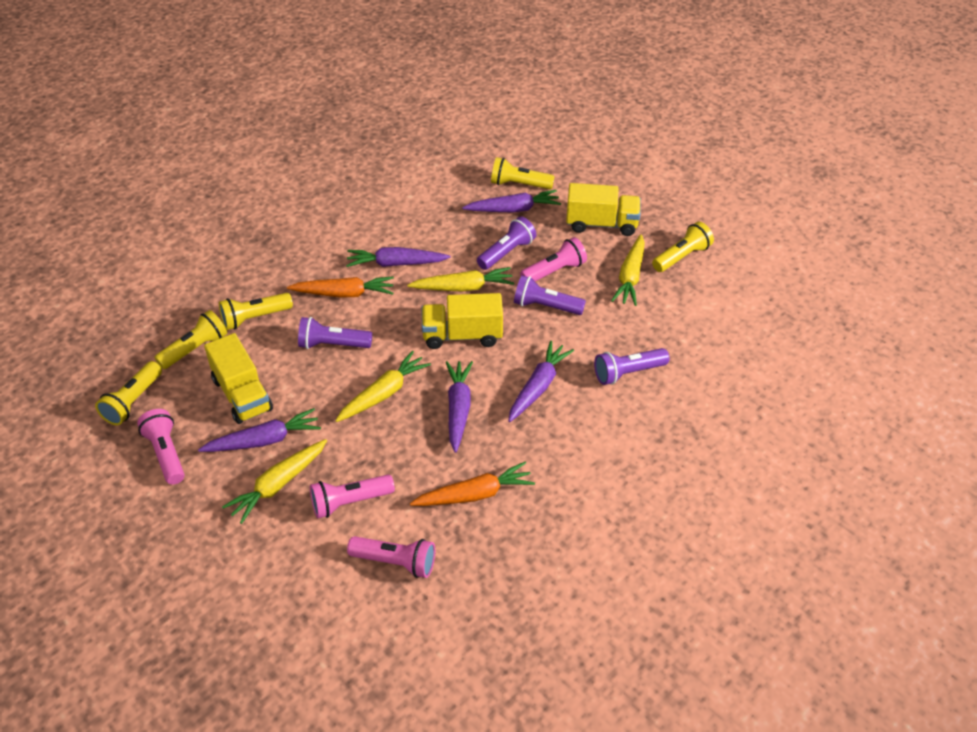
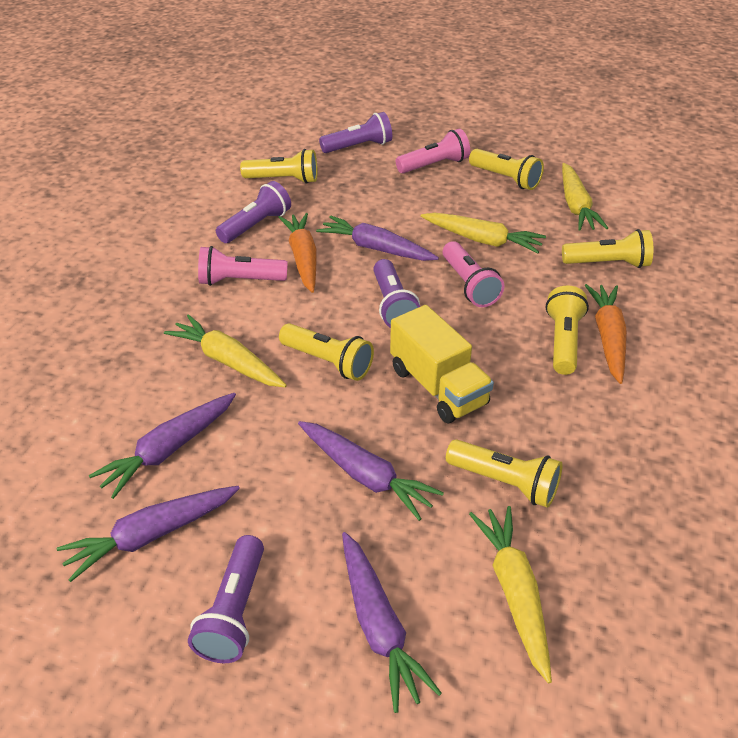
pink flashlight: 4 -> 3
yellow flashlight: 5 -> 6
yellow truck: 3 -> 1

